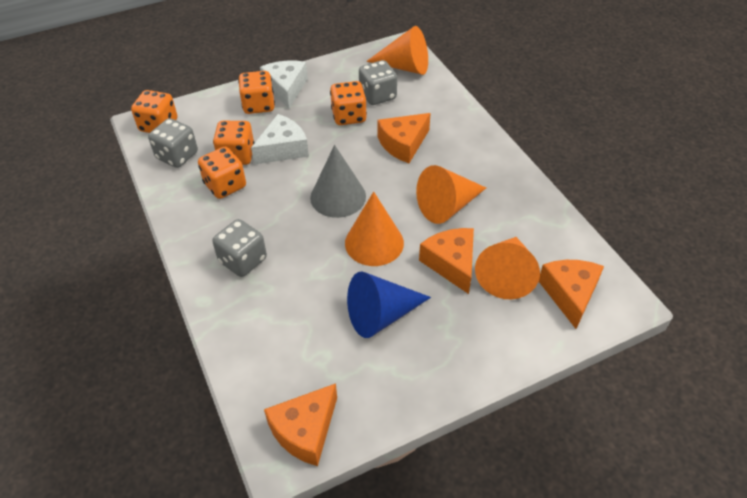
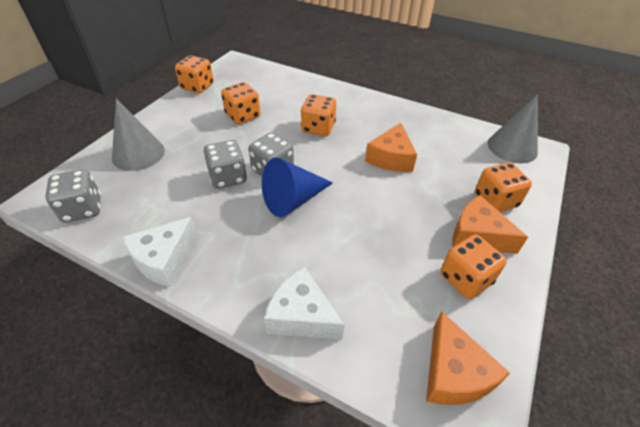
grey cone: 1 -> 2
orange cheese: 4 -> 3
orange cone: 4 -> 0

